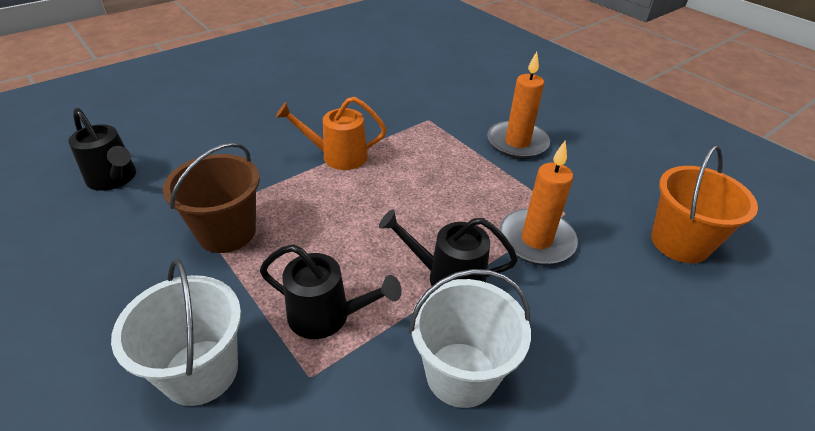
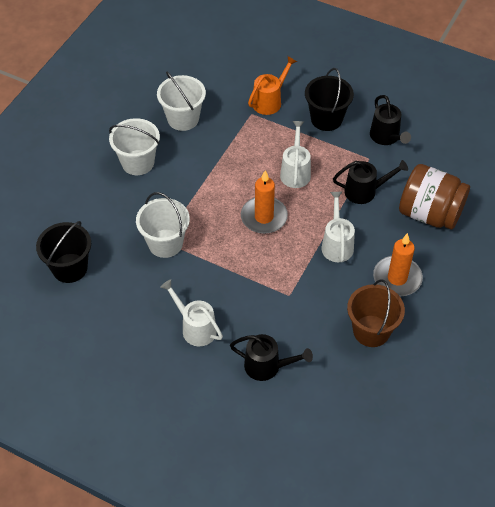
black bucket: 0 -> 2
brown jar: 0 -> 1
orange bucket: 1 -> 0
white bucket: 2 -> 3
white watering can: 0 -> 3

